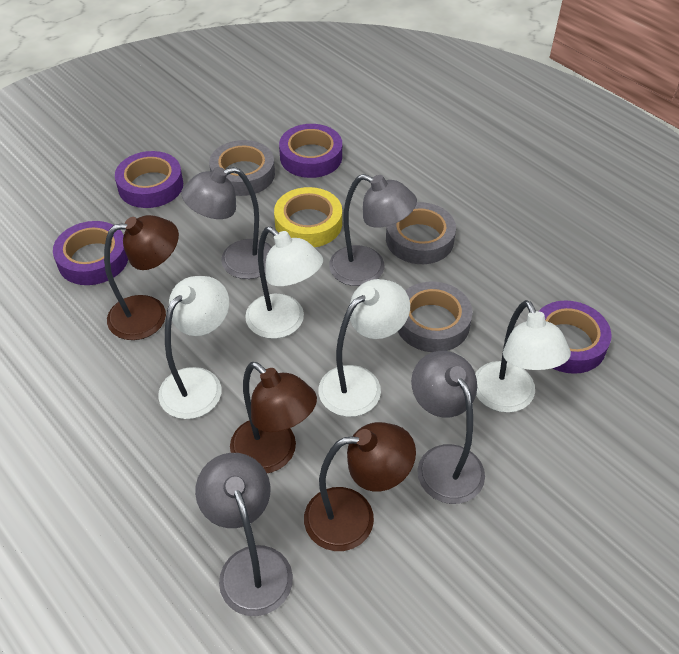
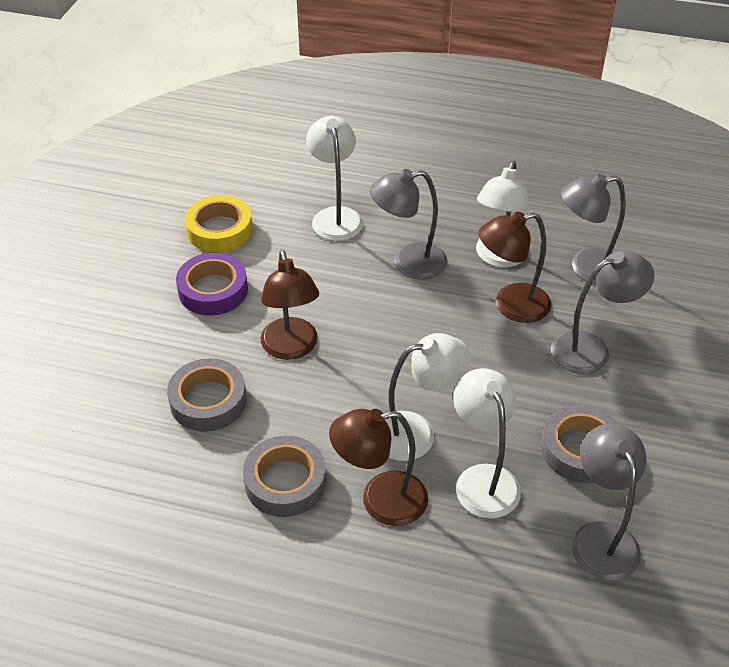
purple tape: 4 -> 1

